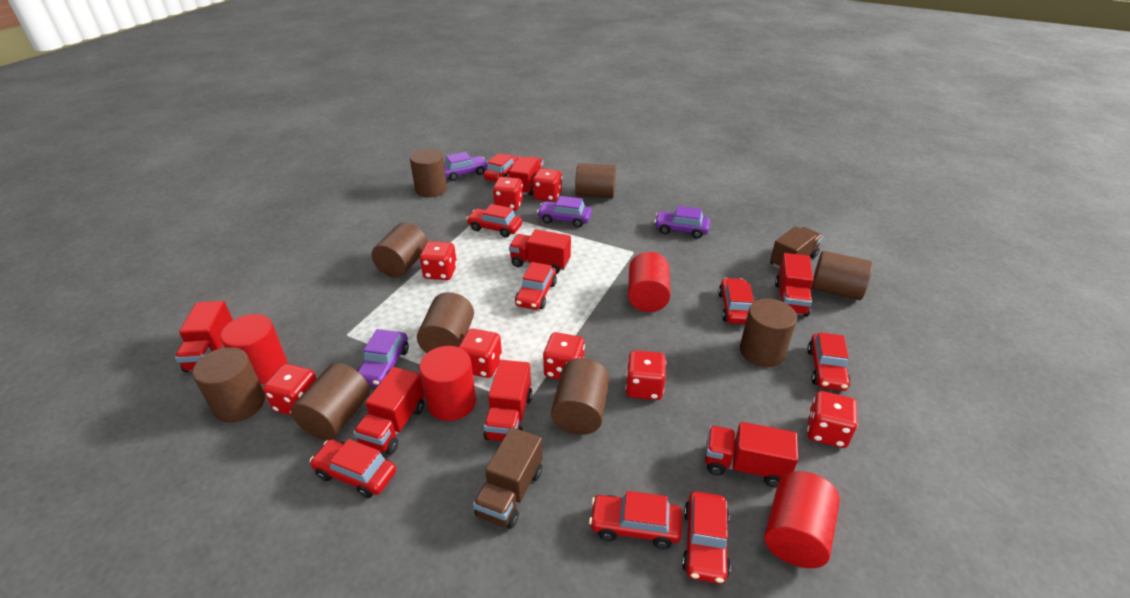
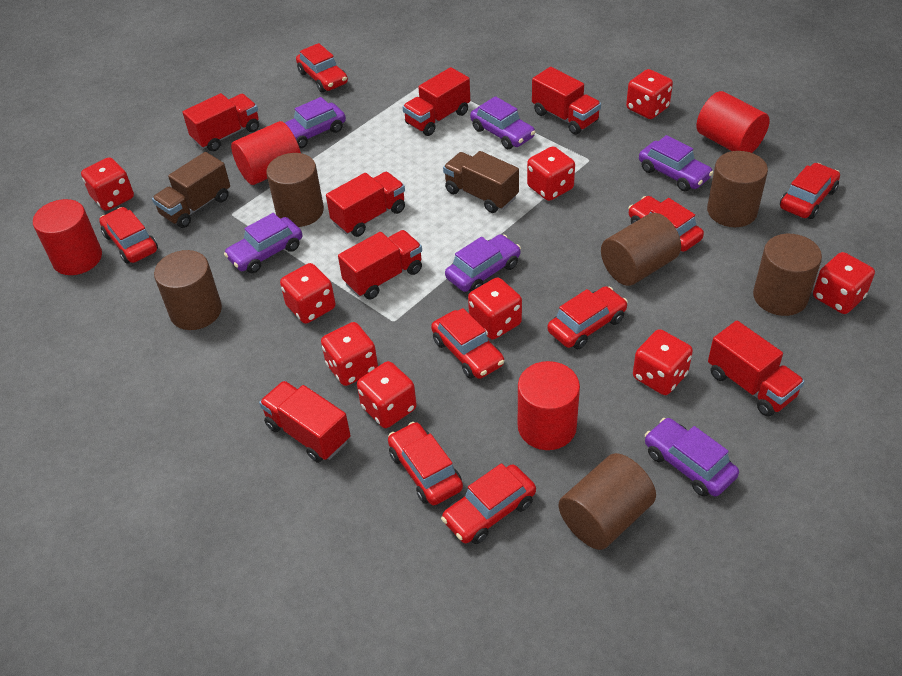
brown cylinder: 9 -> 6
purple car: 4 -> 6
red dice: 8 -> 9

